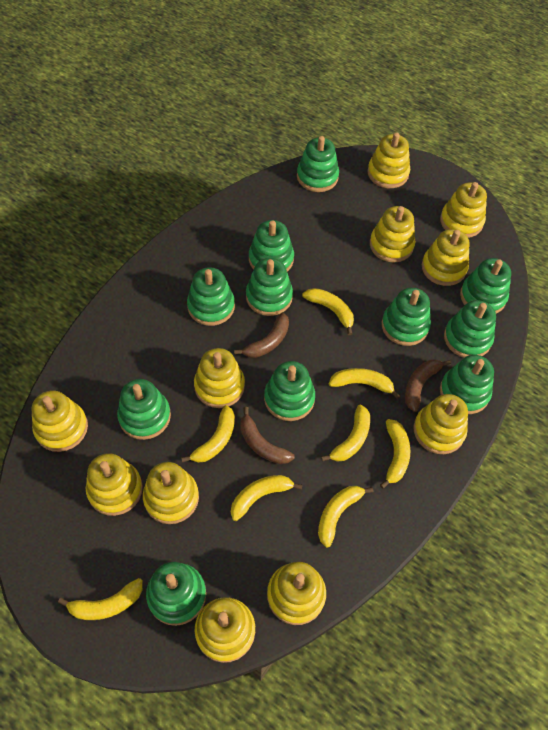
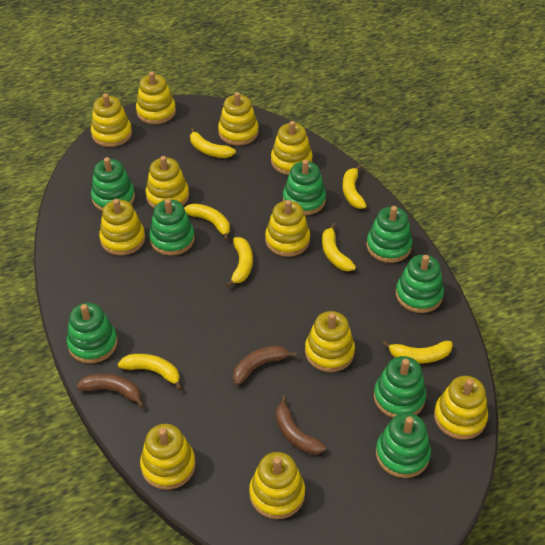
green stacking toy: 11 -> 8
yellow banana: 8 -> 7

